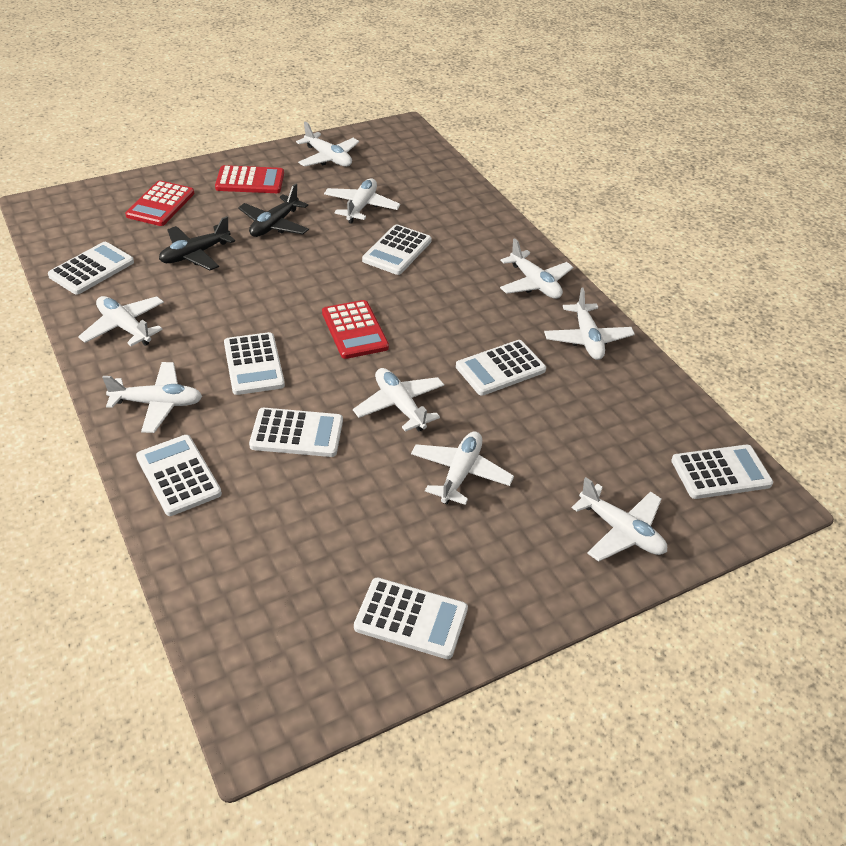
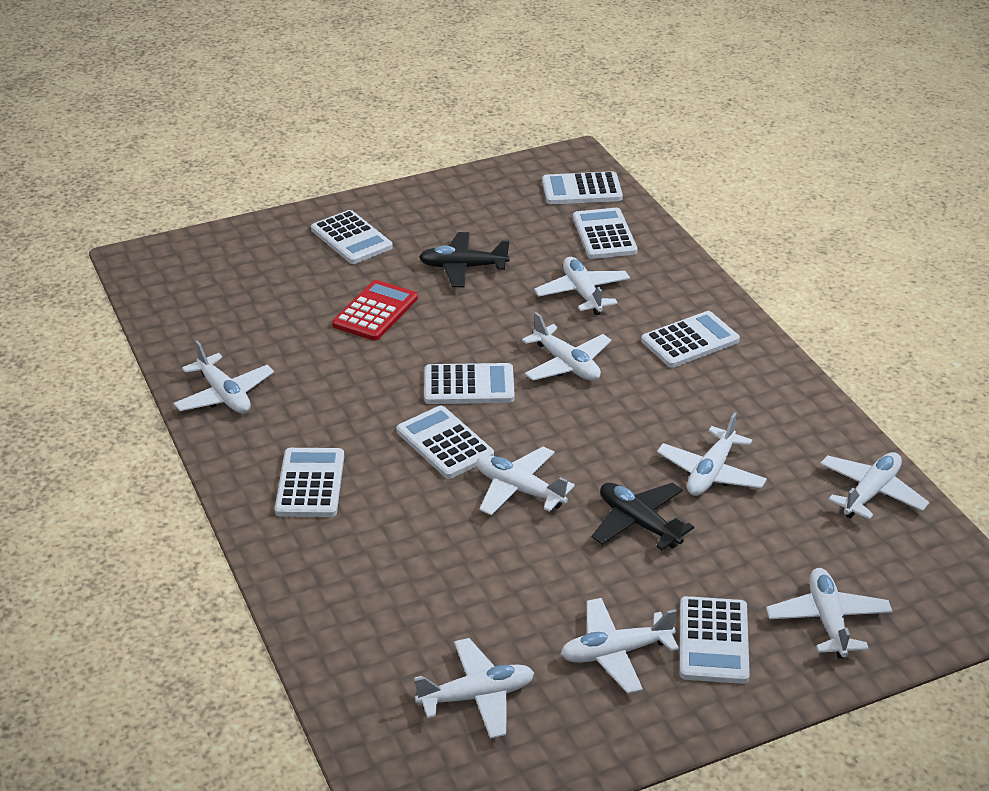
red calculator: 3 -> 1

